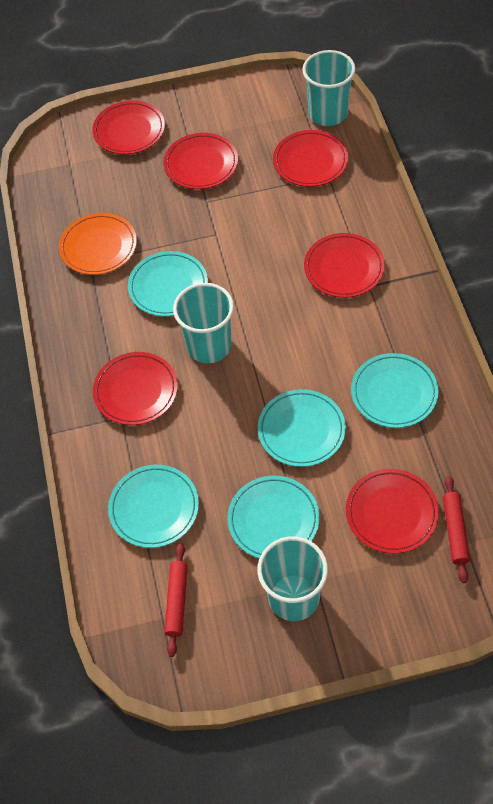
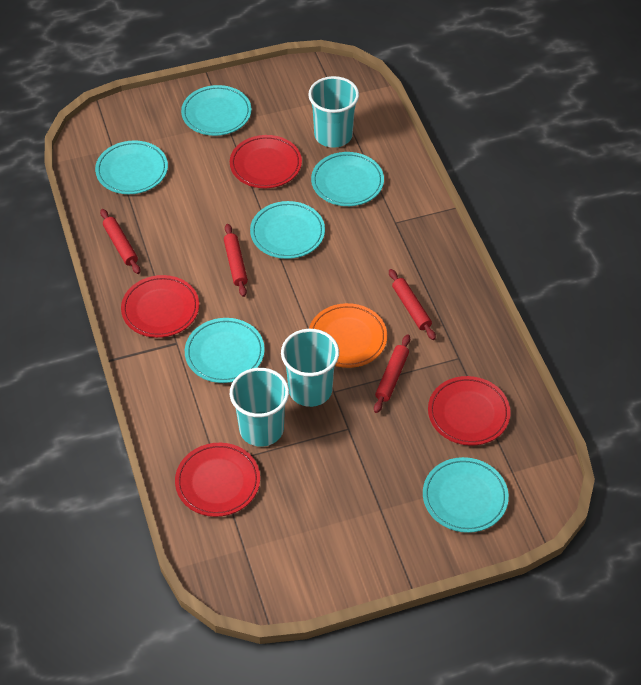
red plate: 6 -> 4
red rolling pin: 2 -> 4
turquoise plate: 5 -> 6

